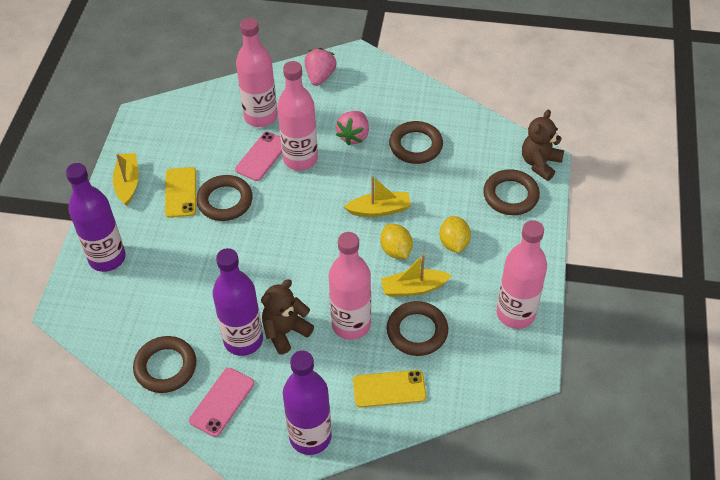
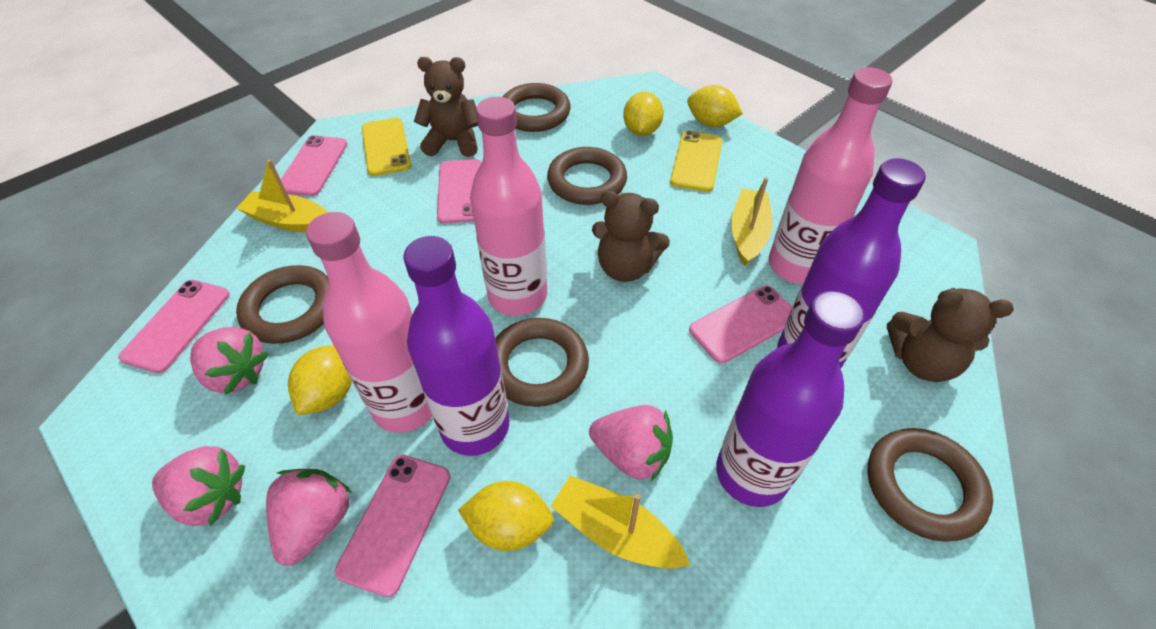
brown teddy bear: 2 -> 3
pink bottle: 4 -> 3
pink phone: 2 -> 5
pink strawberry: 2 -> 4
yellow lemon: 2 -> 4

